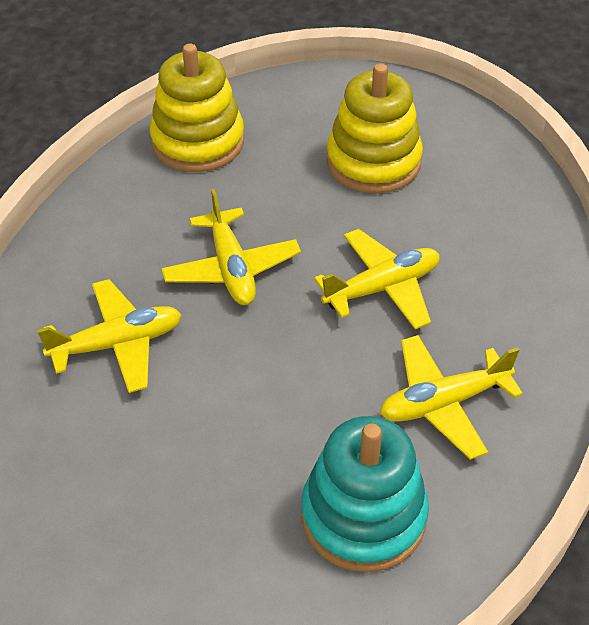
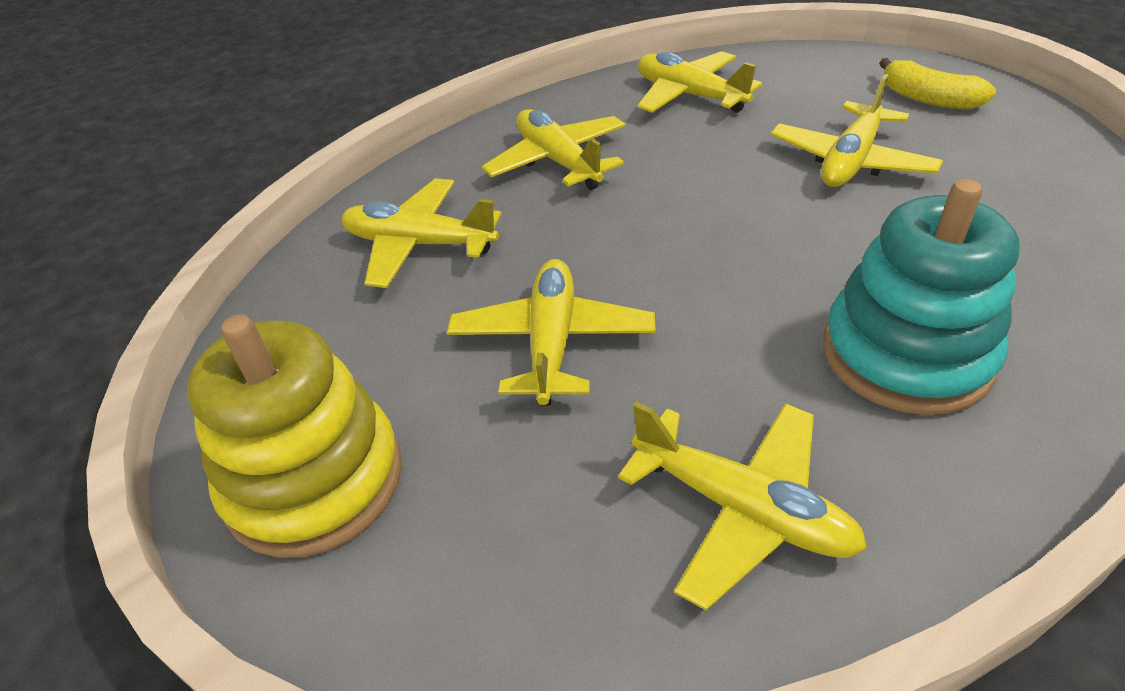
yellow banana: 0 -> 1
yellow plane: 4 -> 6
yellow stacking toy: 2 -> 1

